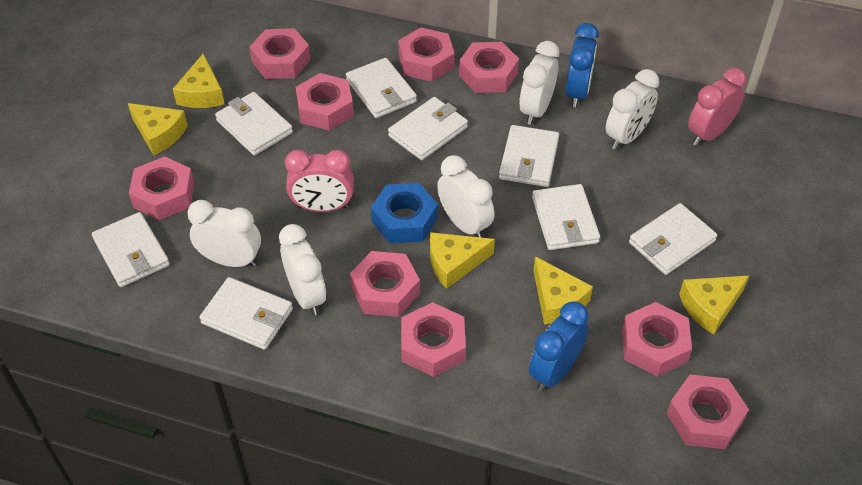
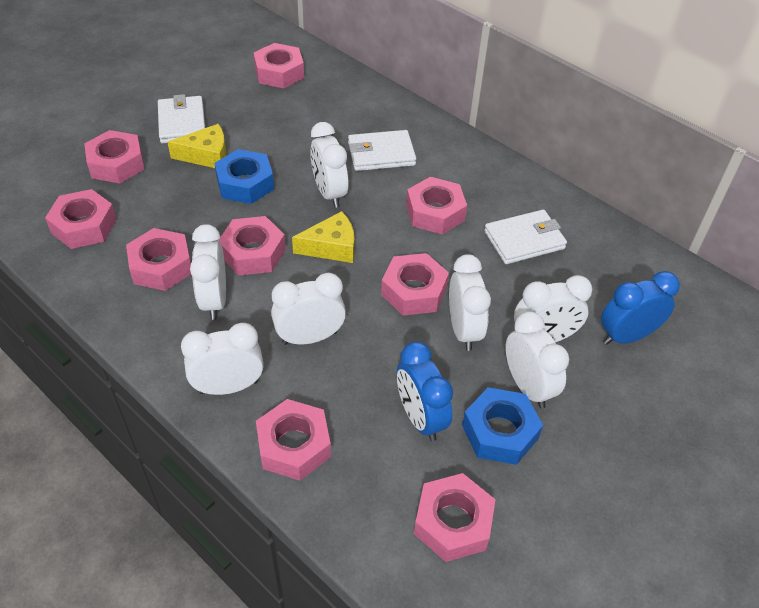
blue nut: 1 -> 2
pink clock: 2 -> 0
white clock: 5 -> 7
white wallet: 8 -> 3
yellow cheese: 5 -> 2

